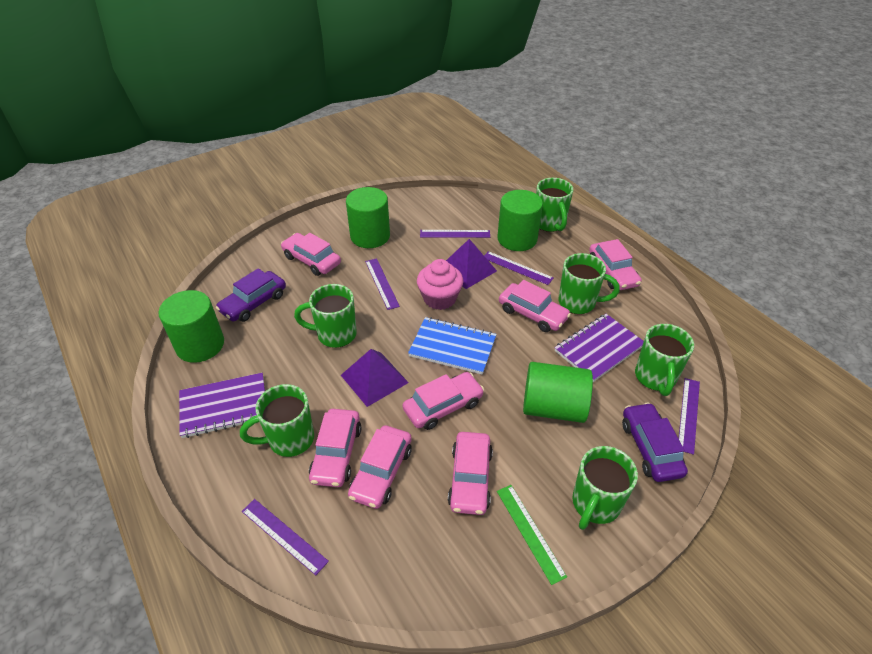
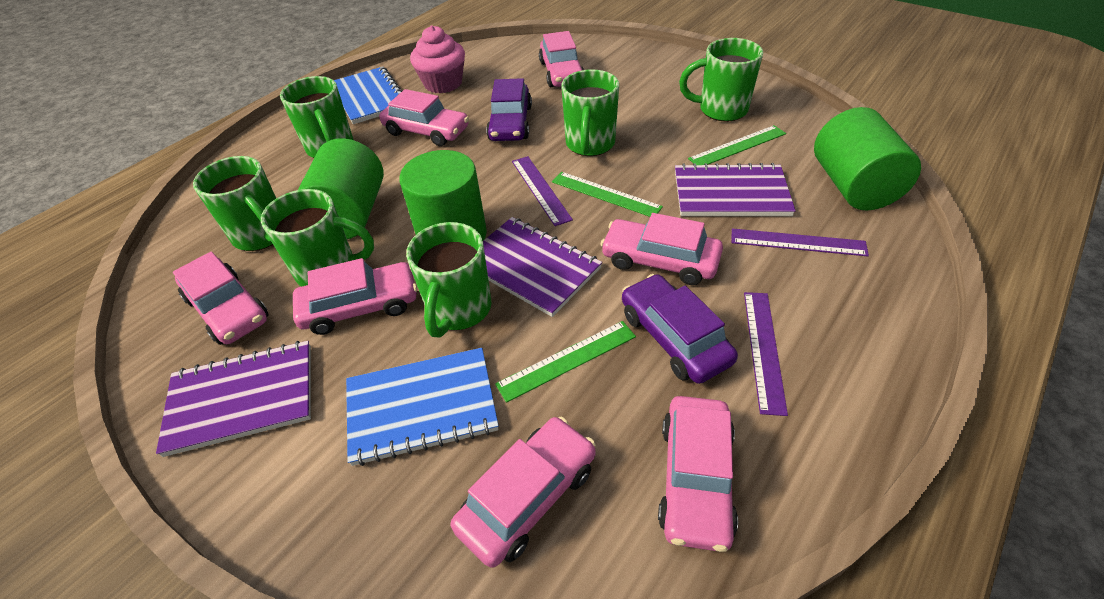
blue notebook: 1 -> 2
green cylinder: 4 -> 3
green ruler: 1 -> 3
purple notebook: 2 -> 3
purple pyramid: 2 -> 0
purple ruler: 5 -> 3

